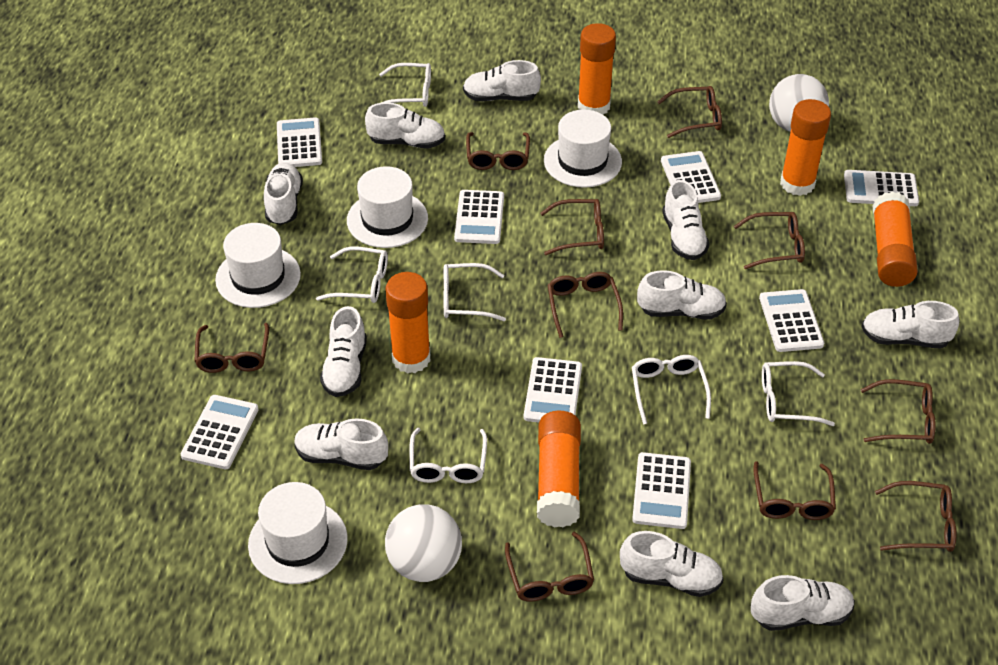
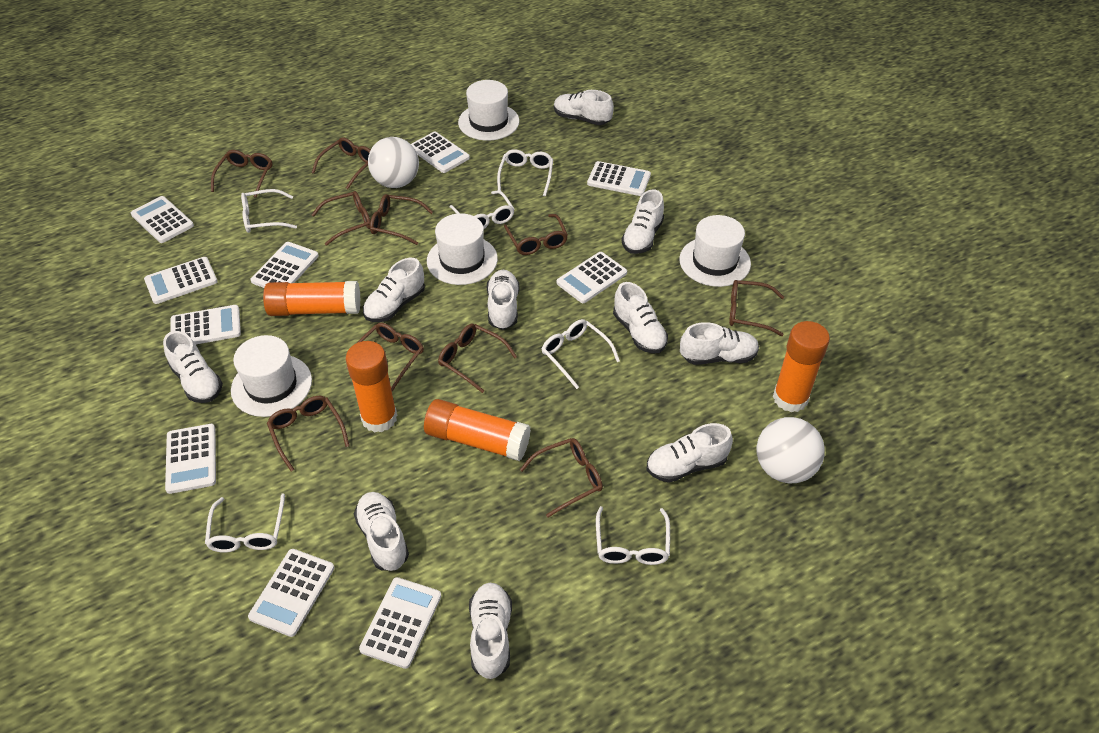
orange glue stick: 5 -> 4
white calculator: 8 -> 10

